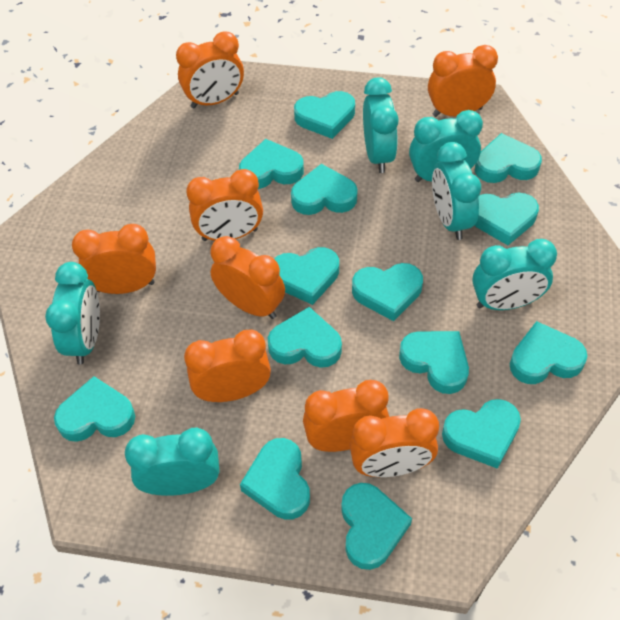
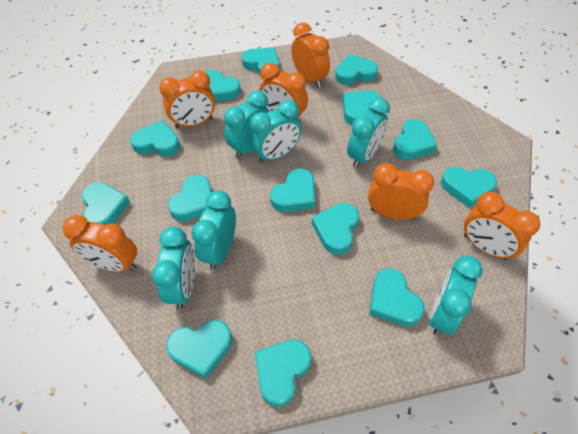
orange clock: 8 -> 6

